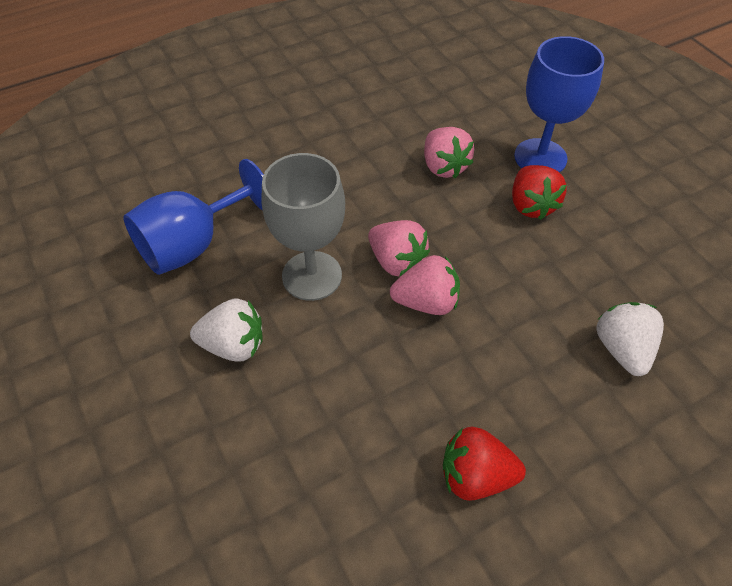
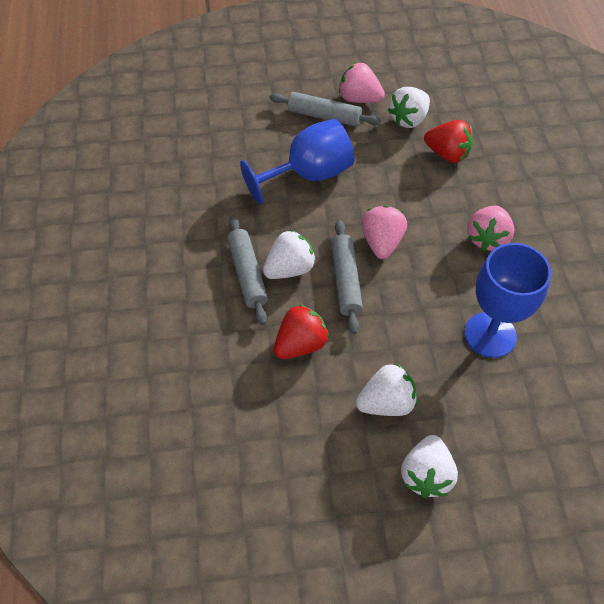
grey goblet: 1 -> 0
grey rolling pin: 0 -> 3
white strawberry: 2 -> 4

